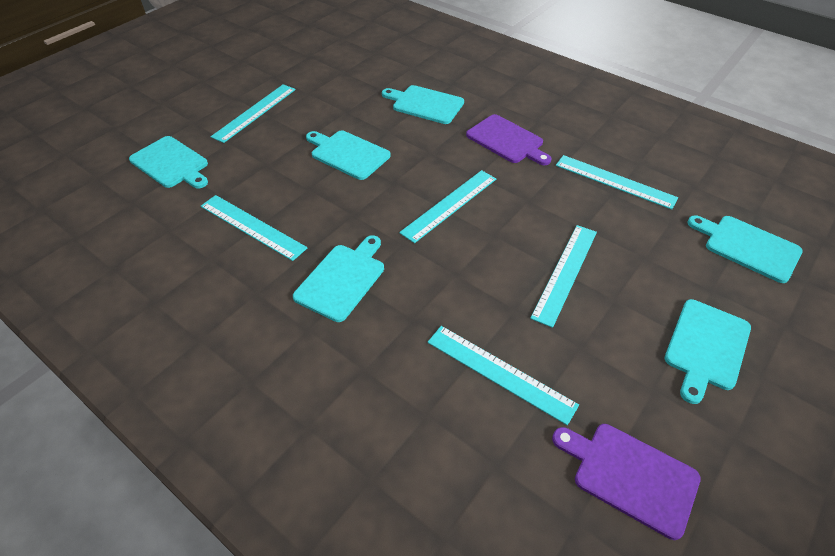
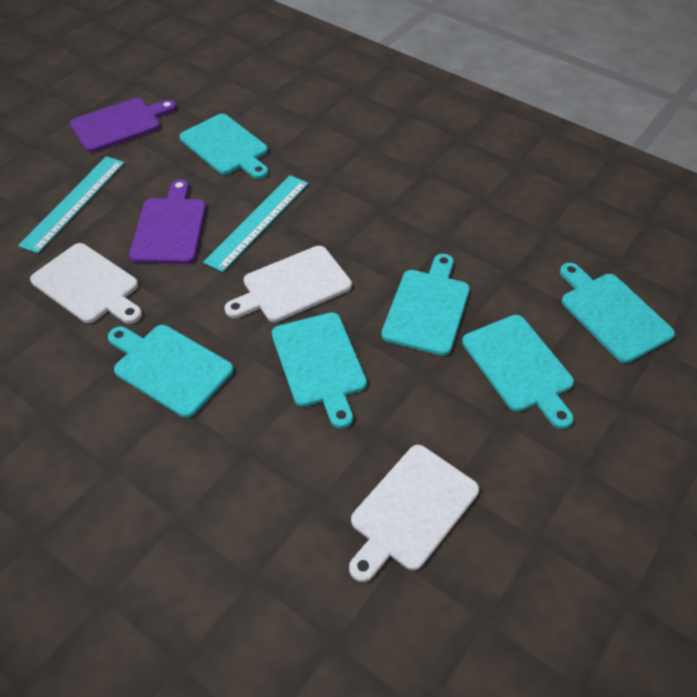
turquoise ruler: 6 -> 2
white cutting board: 0 -> 3

